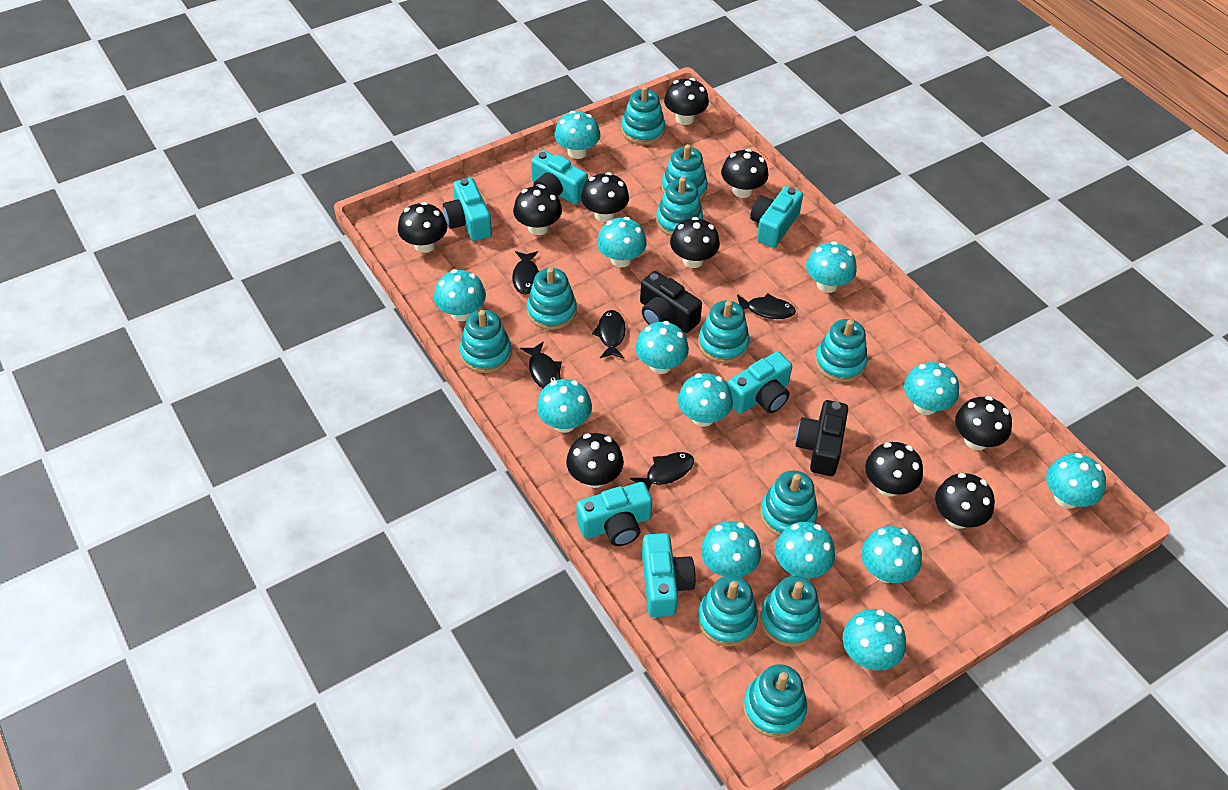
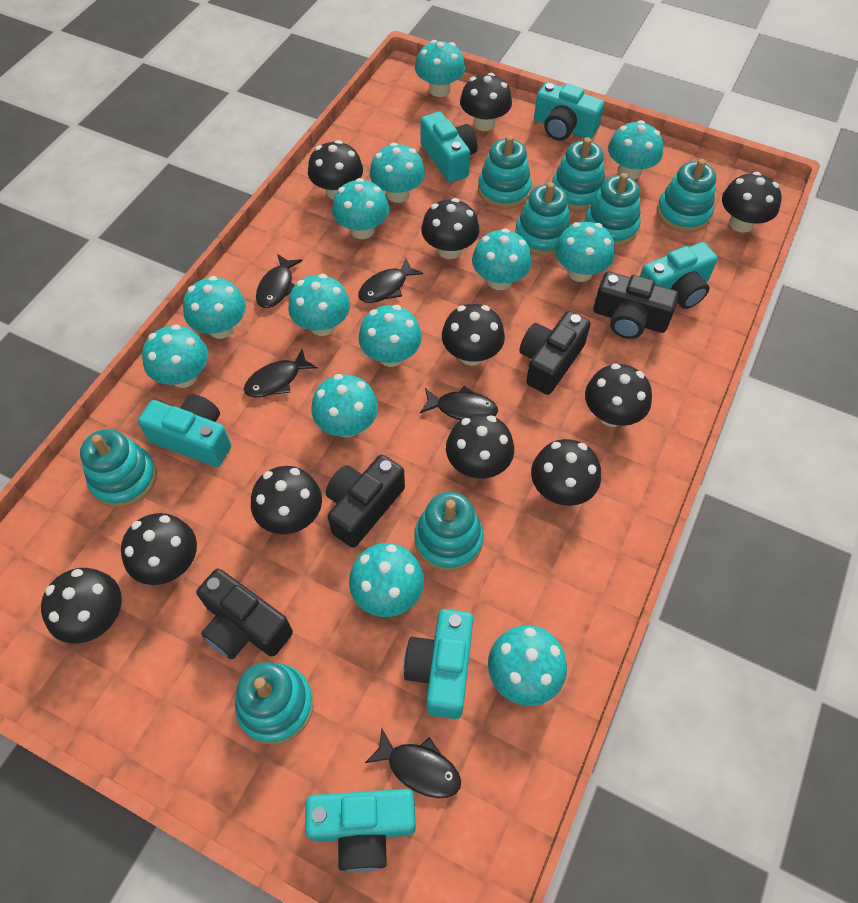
black camera: 2 -> 4
black mushroom: 10 -> 11
turquoise stacking toy: 11 -> 8

